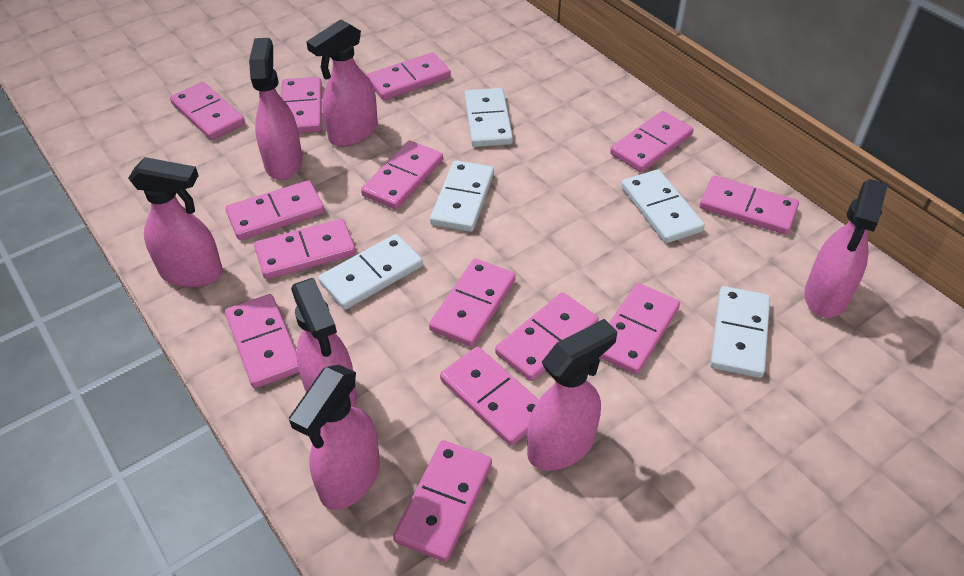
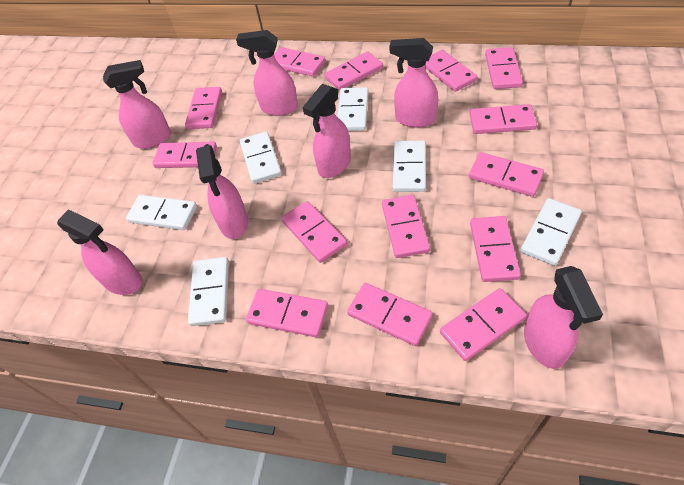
white domino: 5 -> 6

